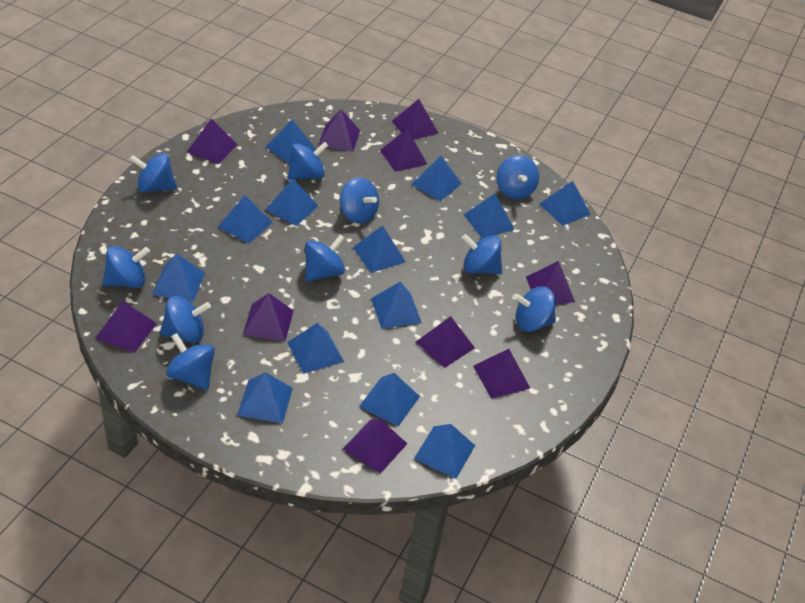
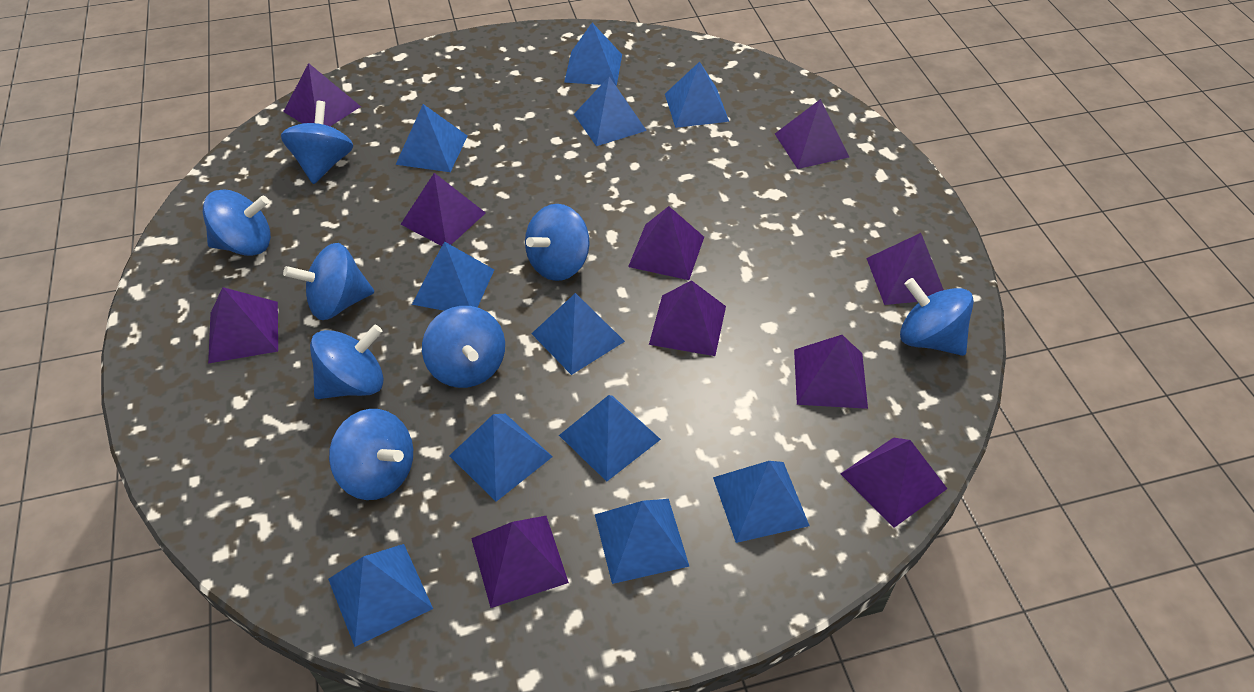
blue pyramid: 13 -> 11
blue spinning top: 10 -> 8

